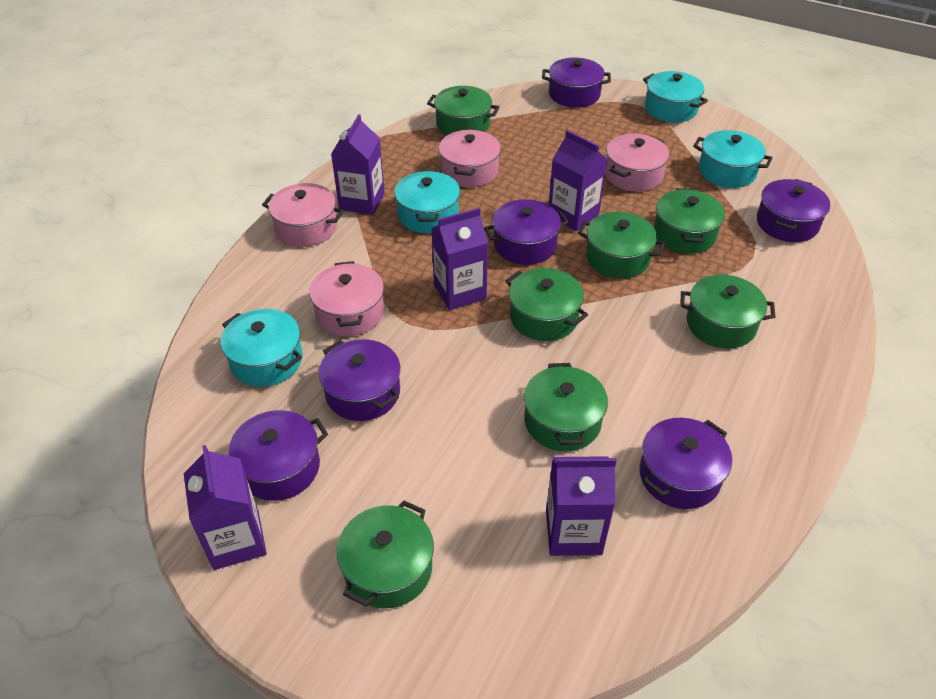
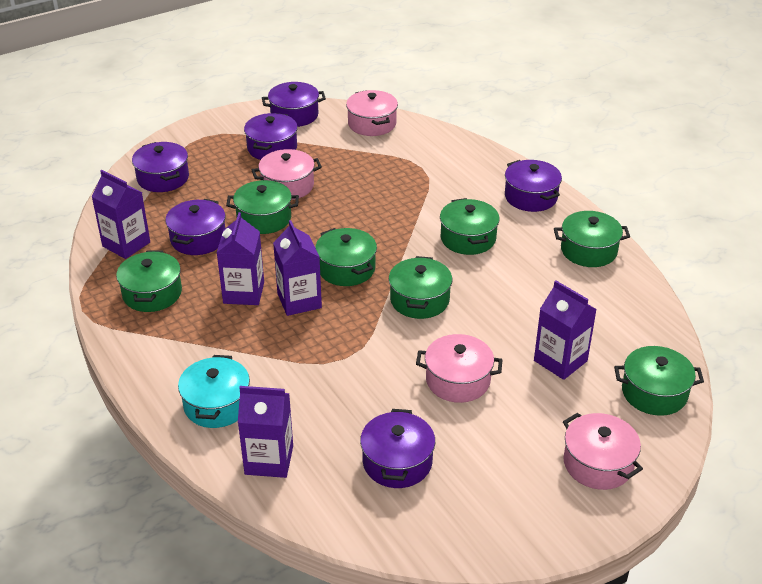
turquoise pot: 4 -> 1

